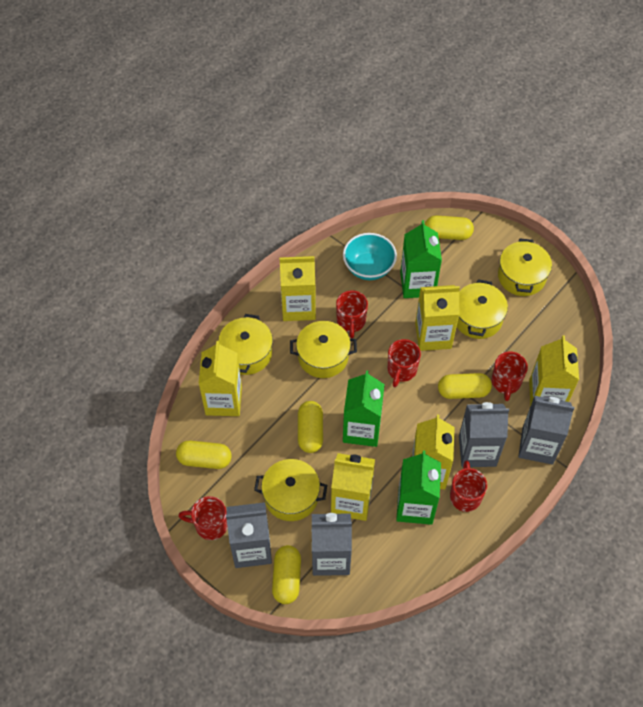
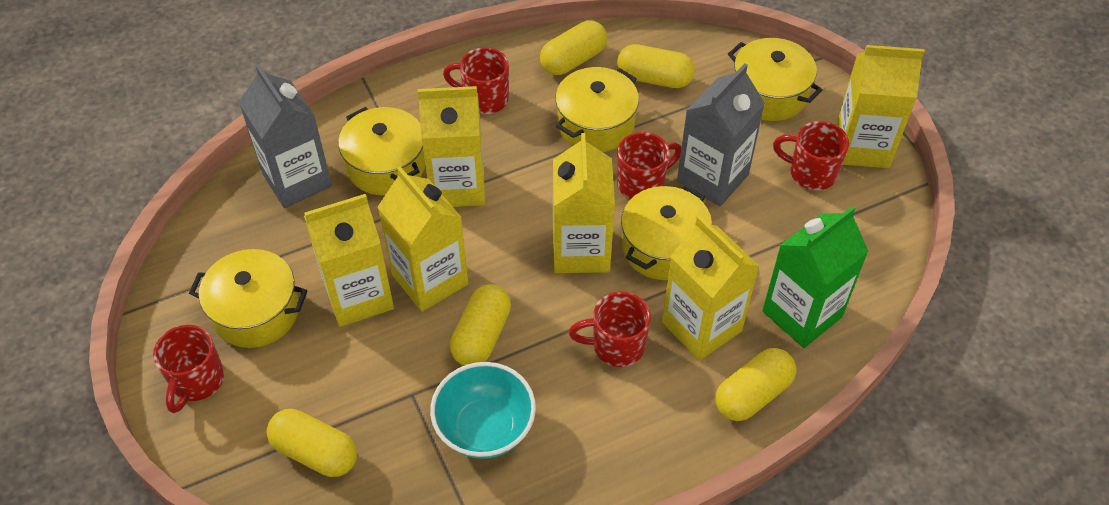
green carton: 3 -> 1
grey carton: 4 -> 2

